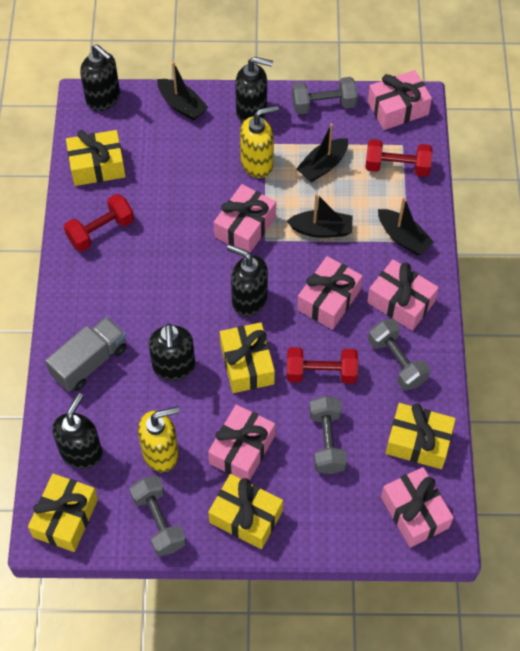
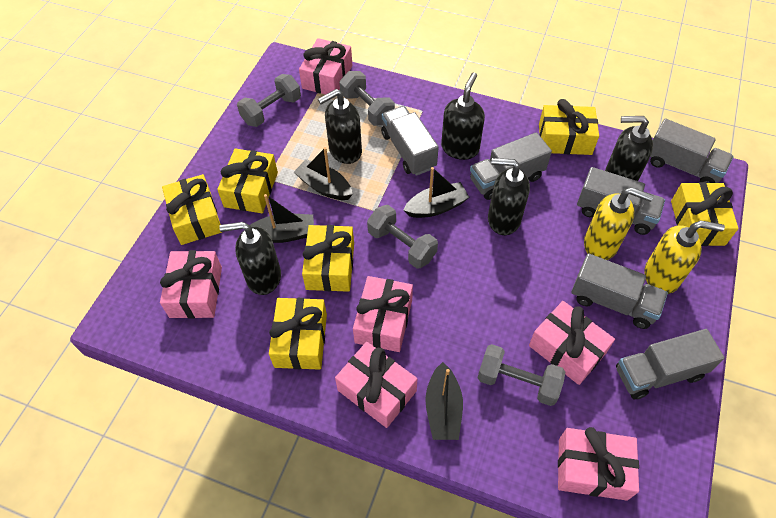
grey truck: 1 -> 6
red dumbbell: 3 -> 0
yellow gift: 5 -> 6

